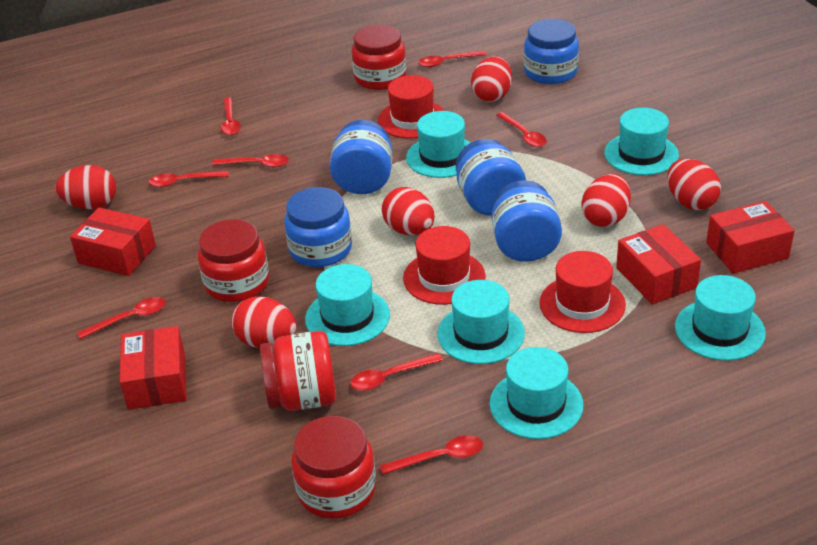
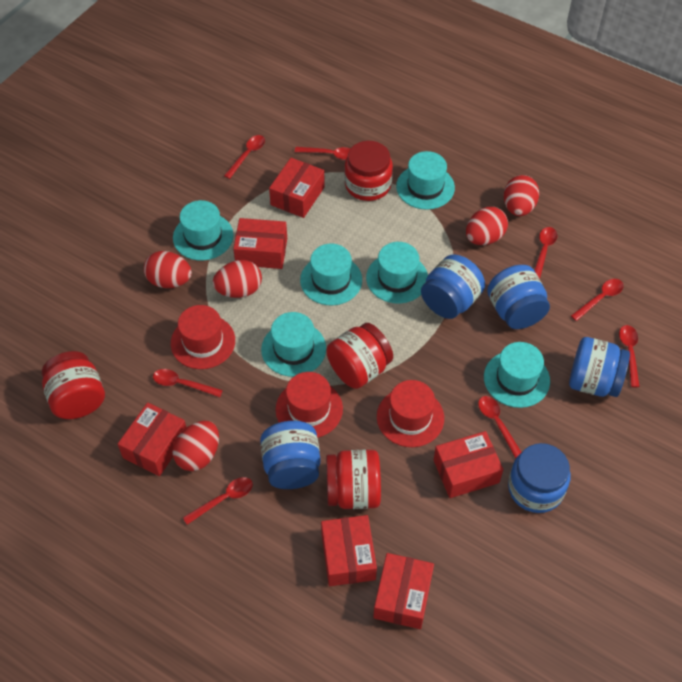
red box: 4 -> 6
red egg: 6 -> 5

